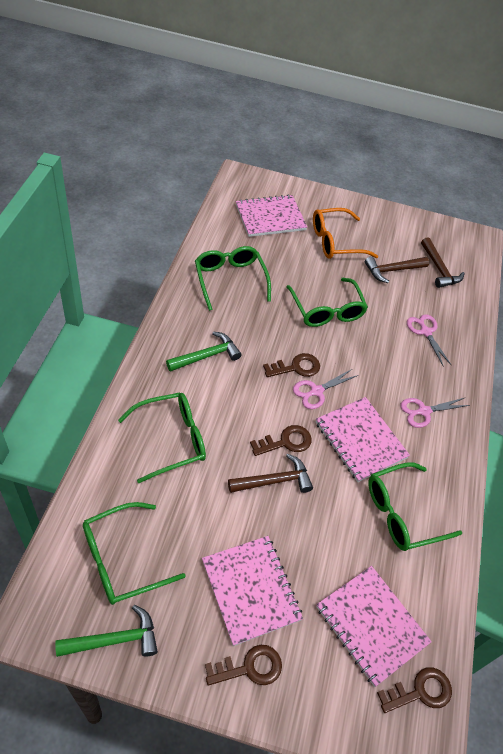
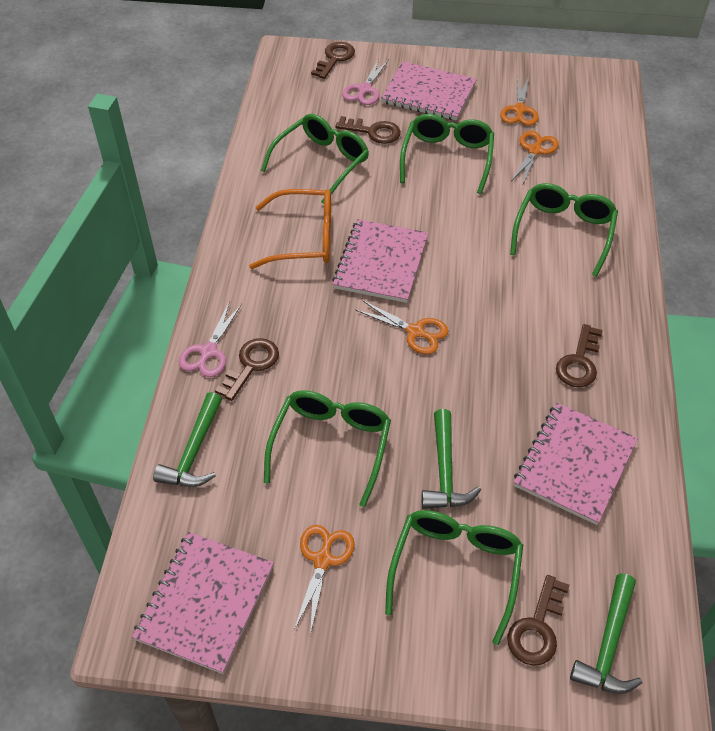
brown hammer: 3 -> 0
brown key: 4 -> 5
green hammer: 2 -> 3
orange scissors: 0 -> 4
pink scissors: 3 -> 2

